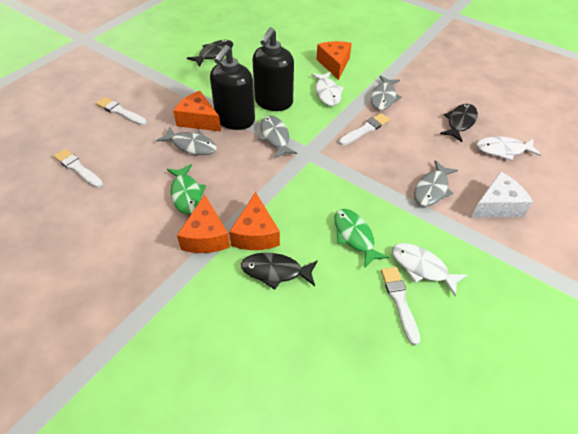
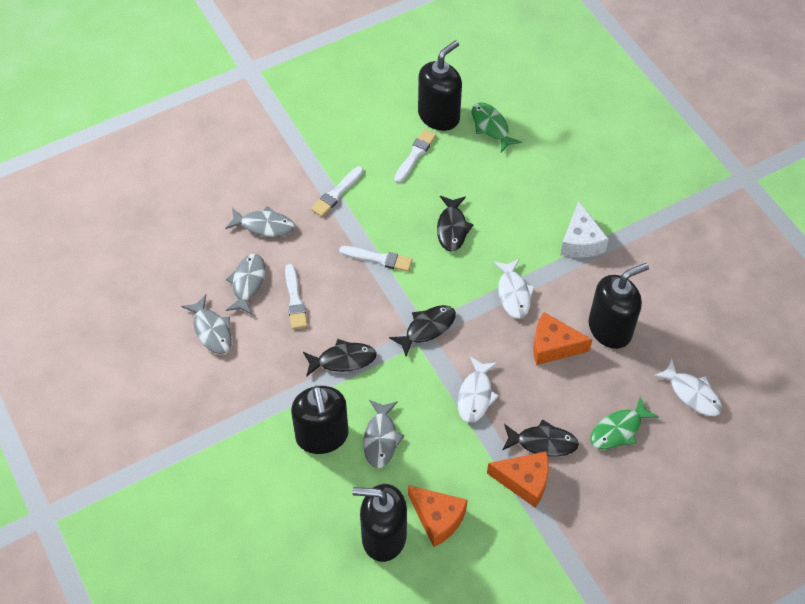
black fish: 3 -> 4
black soap dispenser: 2 -> 4
orange cheese: 4 -> 3

